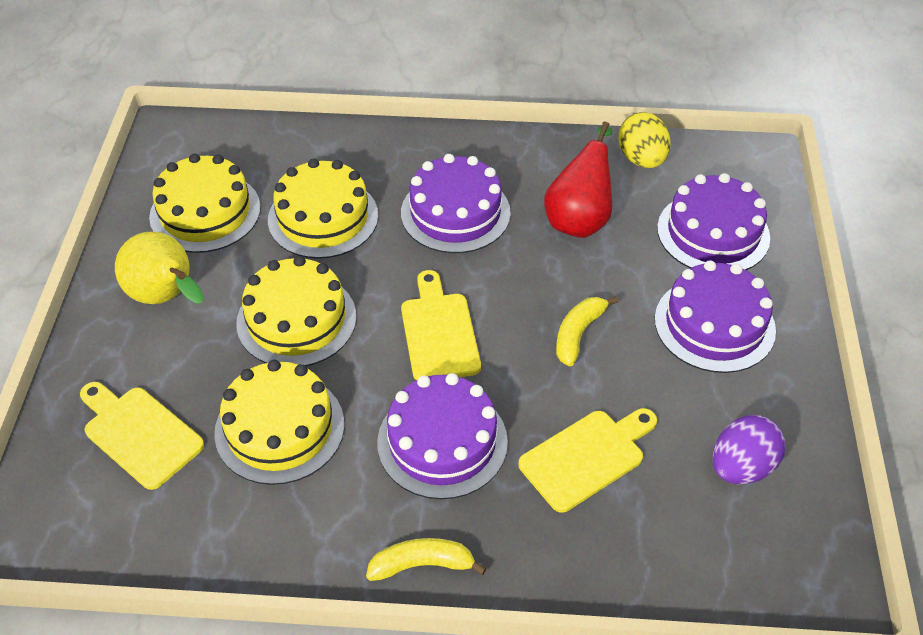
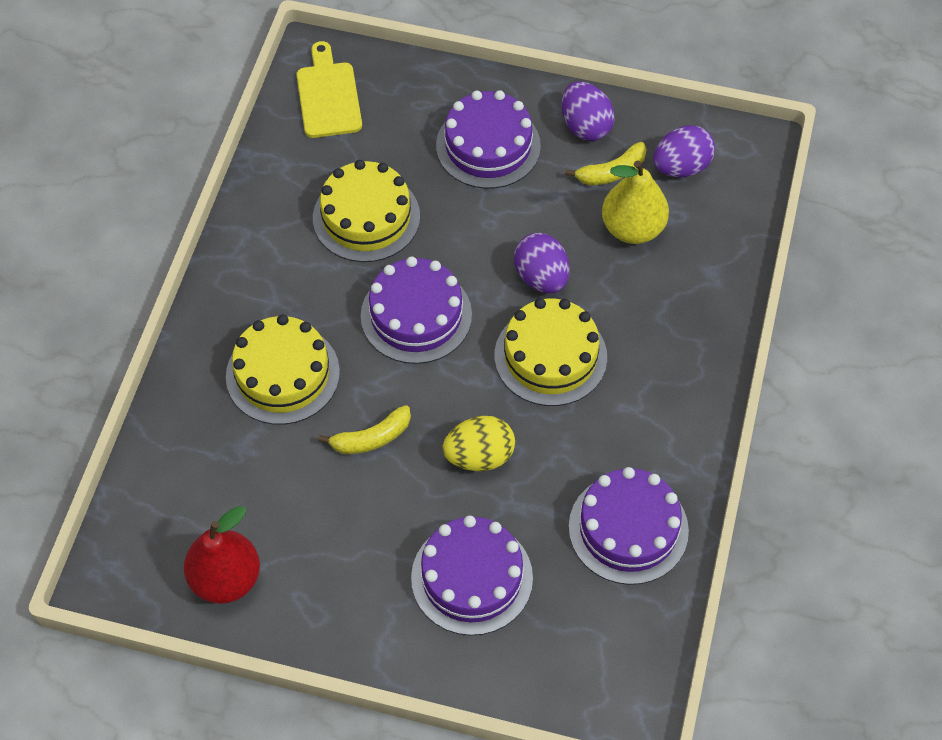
purple egg: 1 -> 3
yellow cake: 4 -> 3
yellow cutting board: 3 -> 1

